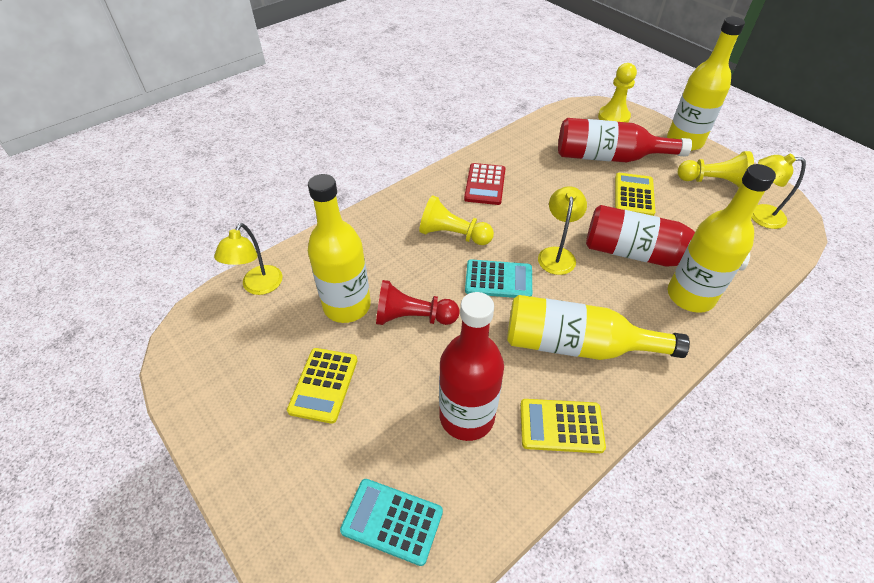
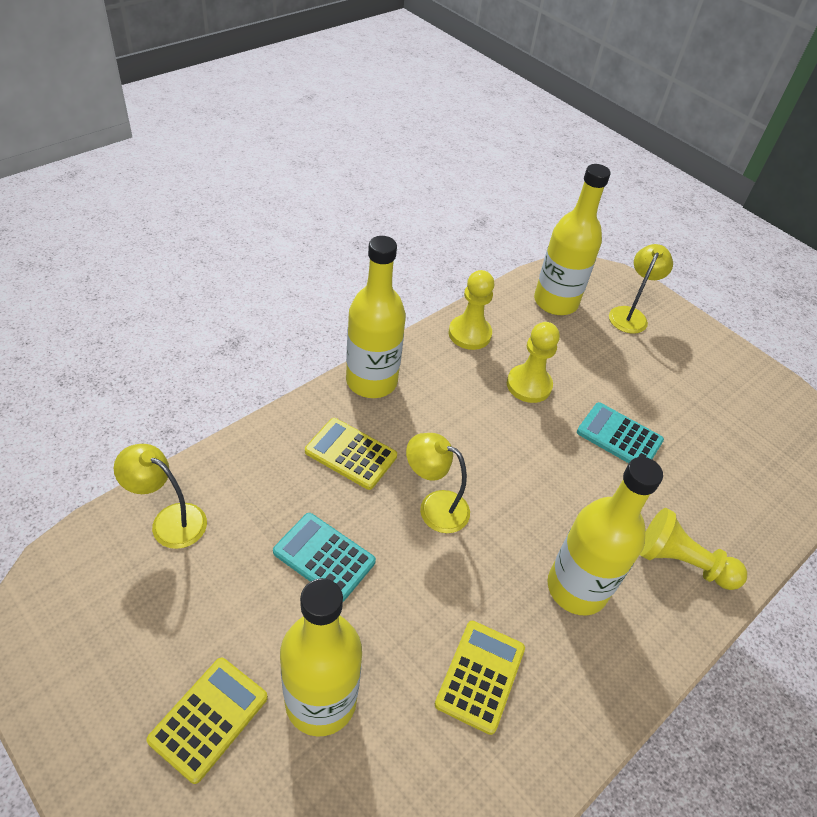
red bottle: 3 -> 0
red calculator: 1 -> 0
red pawn: 1 -> 0

